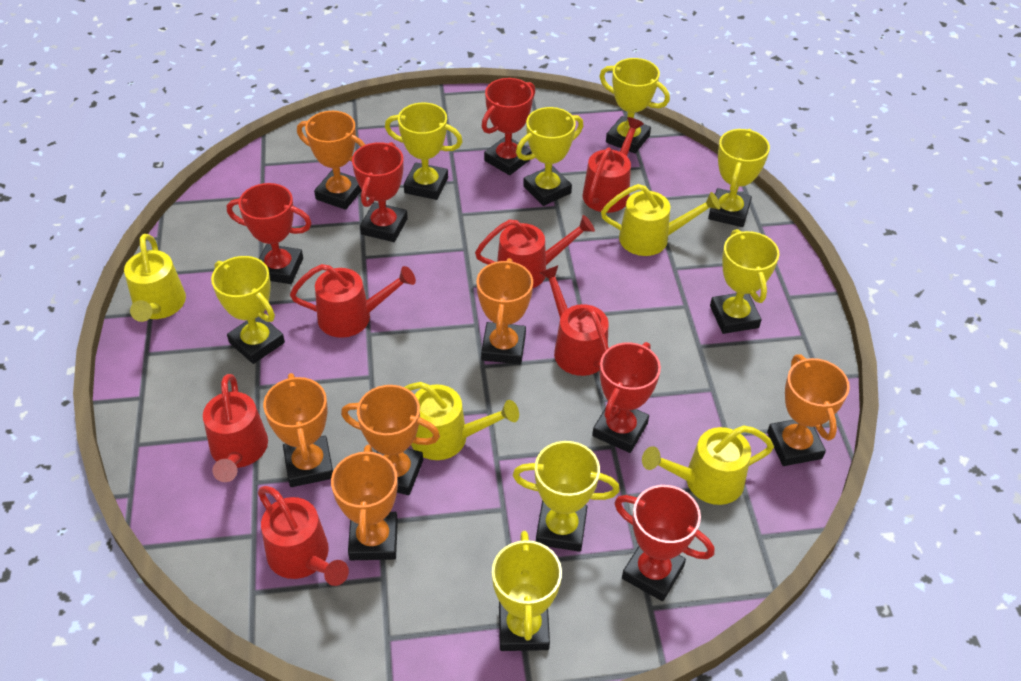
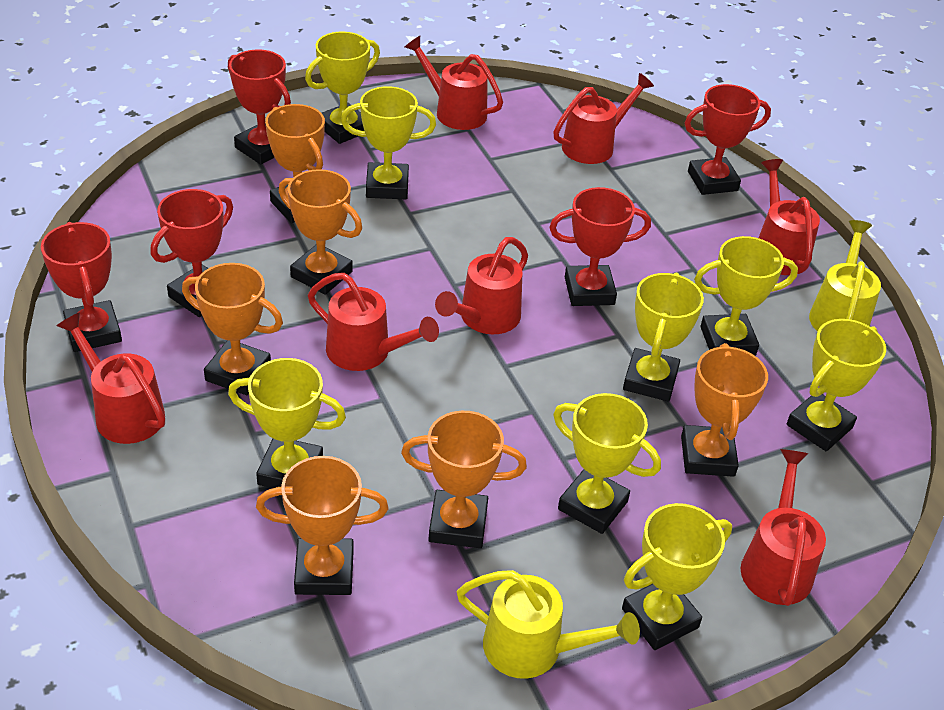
red watering can: 6 -> 7
yellow watering can: 4 -> 2

